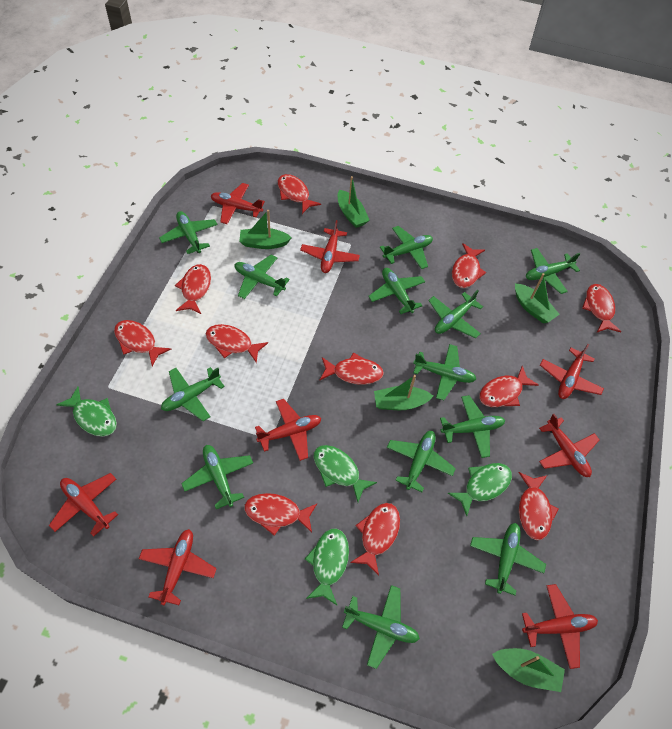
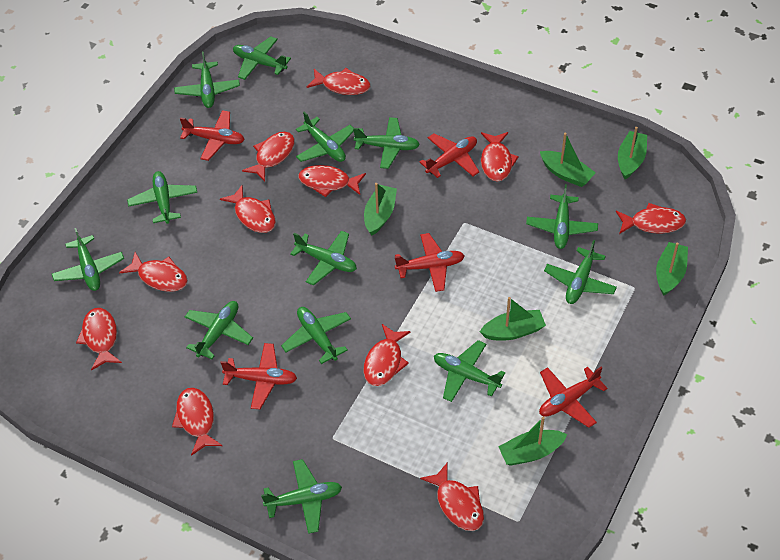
green boat: 5 -> 6
green fish: 4 -> 0
red plane: 8 -> 5

